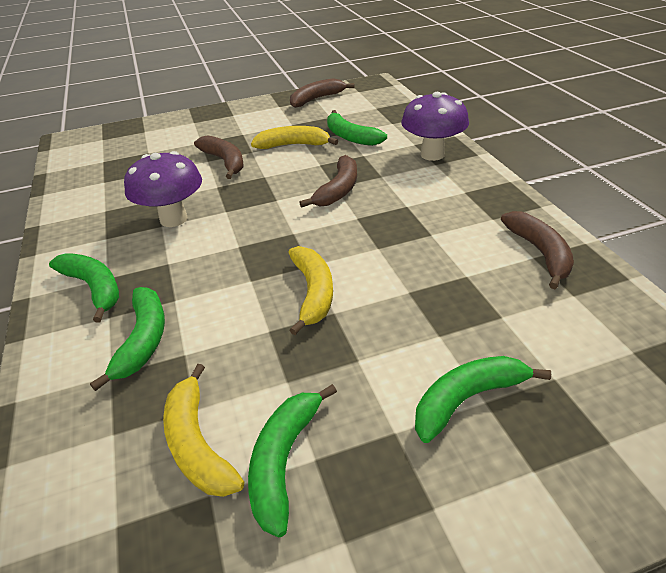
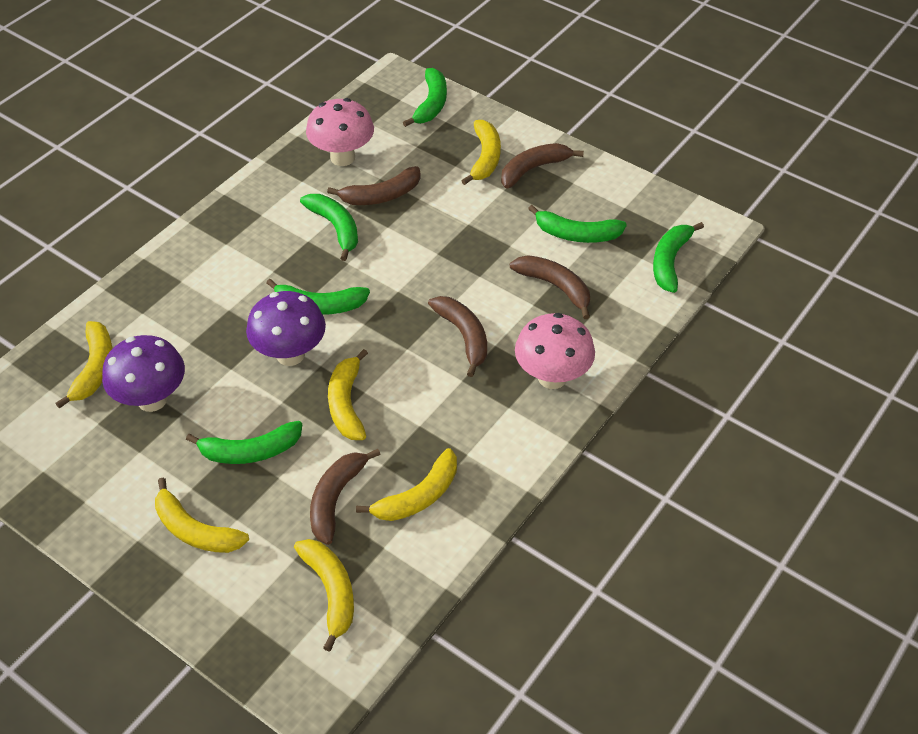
brown banana: 4 -> 5
green banana: 5 -> 6
pink mushroom: 0 -> 2
yellow banana: 3 -> 6

